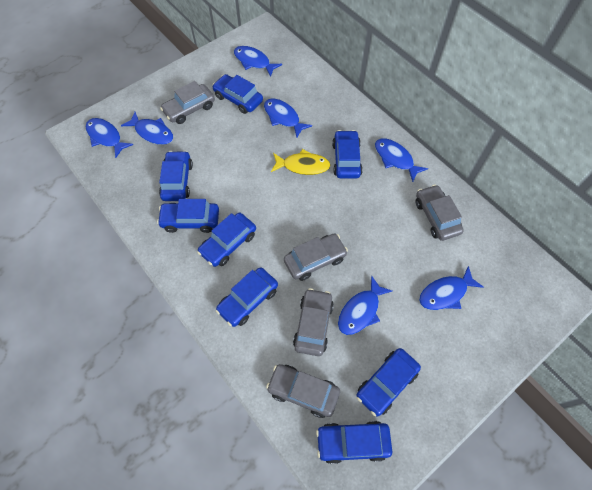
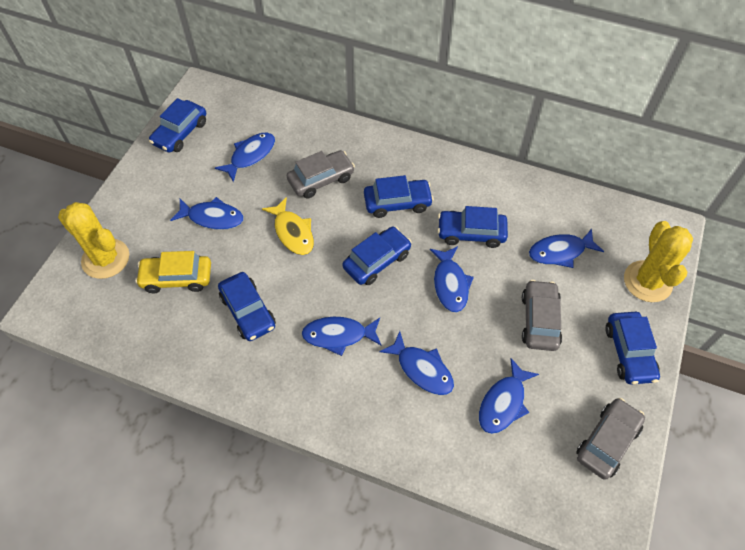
blue car: 8 -> 6
grey car: 5 -> 3
yellow cactus: 0 -> 2
yellow car: 0 -> 1

